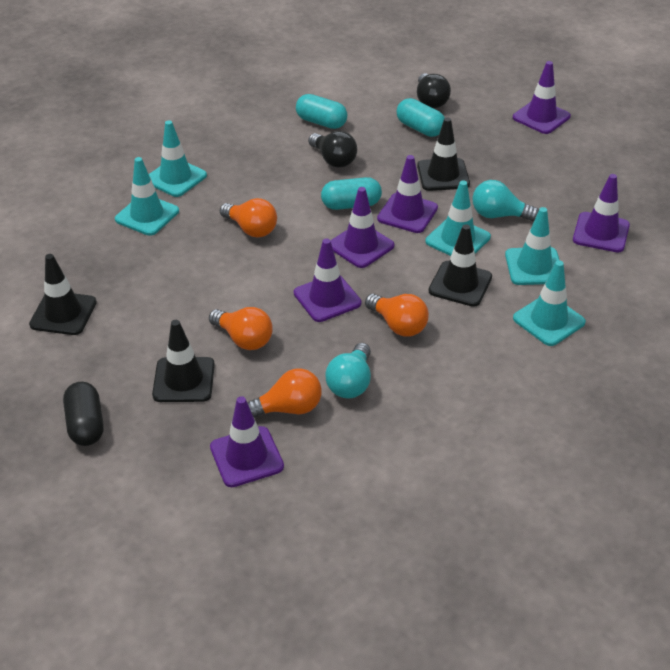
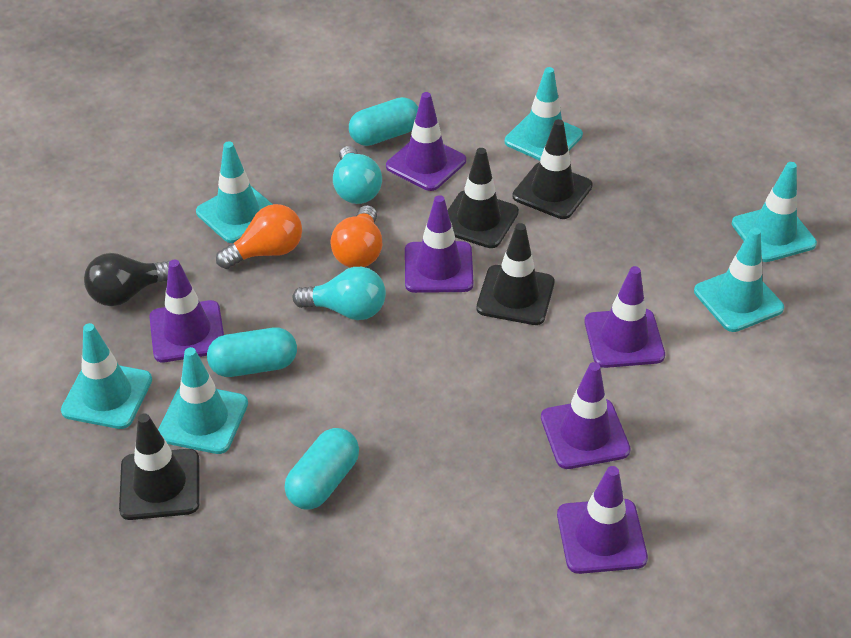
black capsule: 1 -> 0
black light bulb: 2 -> 1
orange light bulb: 4 -> 2
turquoise traffic cone: 5 -> 6

